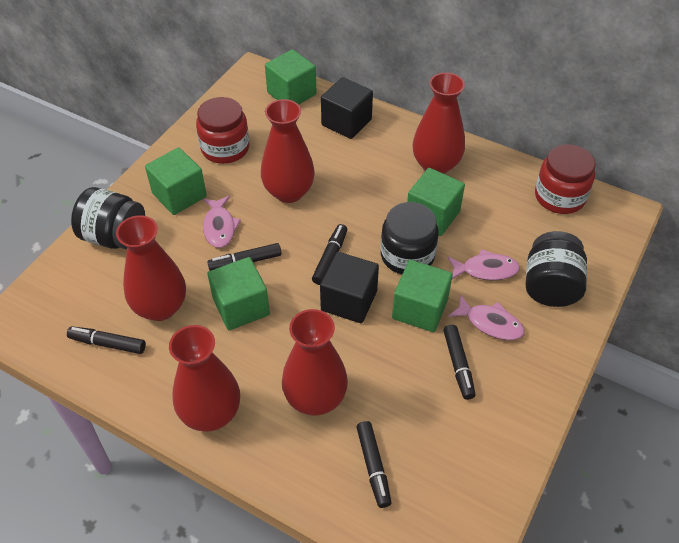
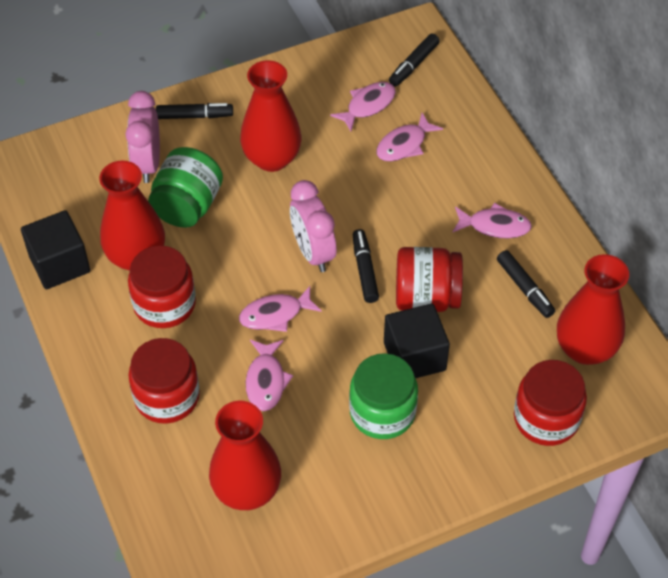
black jar: 3 -> 0
black marker: 5 -> 4
green cube: 5 -> 0
green jar: 0 -> 2
pink clock: 0 -> 2
pink fish: 3 -> 5
red jar: 2 -> 4
red vase: 5 -> 4

